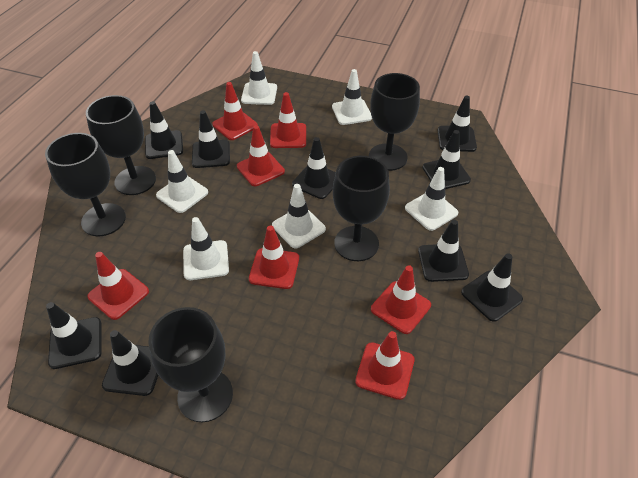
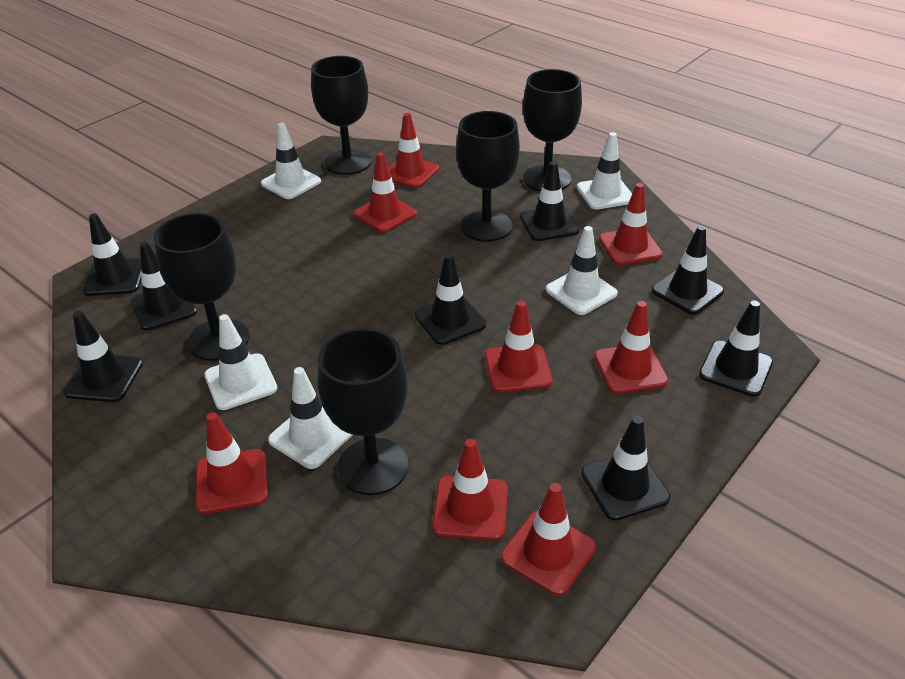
black traffic cone: 9 -> 8
red traffic cone: 7 -> 8
white traffic cone: 6 -> 5

